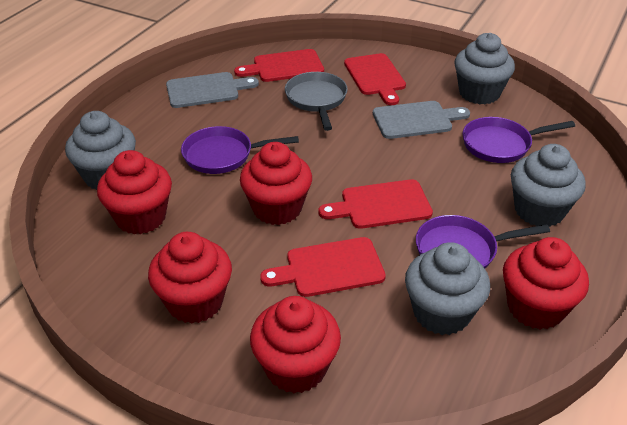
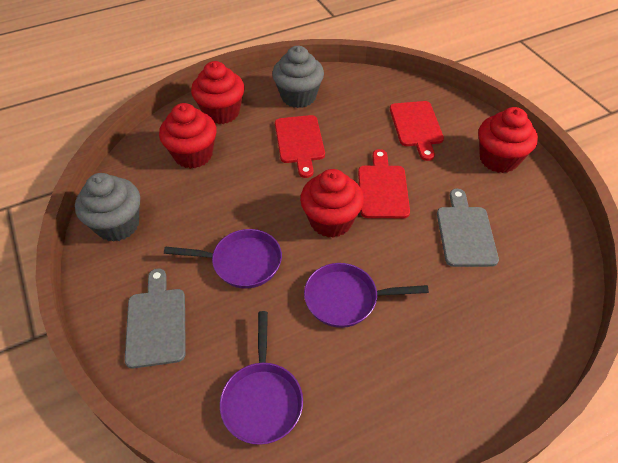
grey cupcake: 4 -> 2
grey pan: 1 -> 0
red cupcake: 5 -> 4
red cutting board: 4 -> 3

